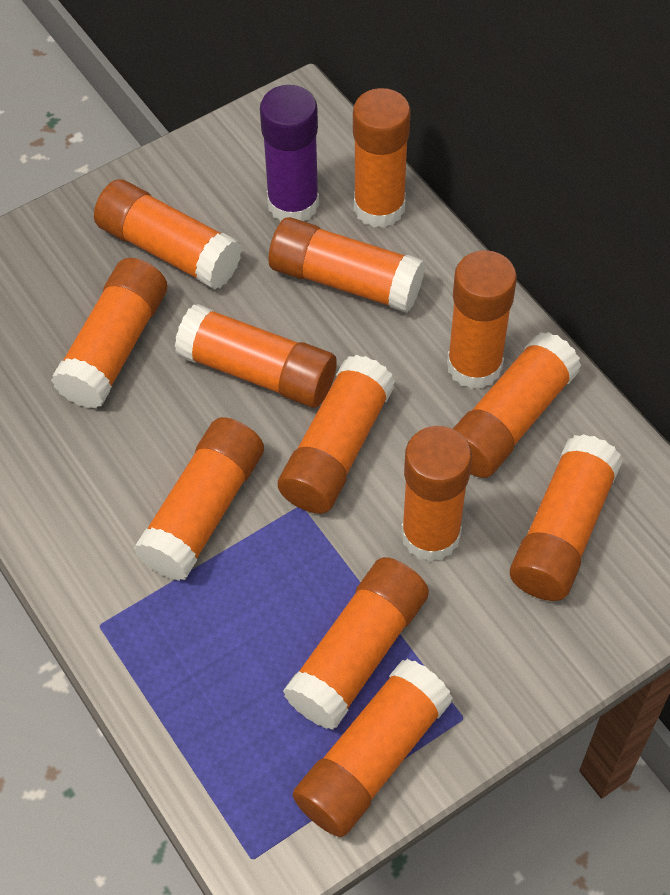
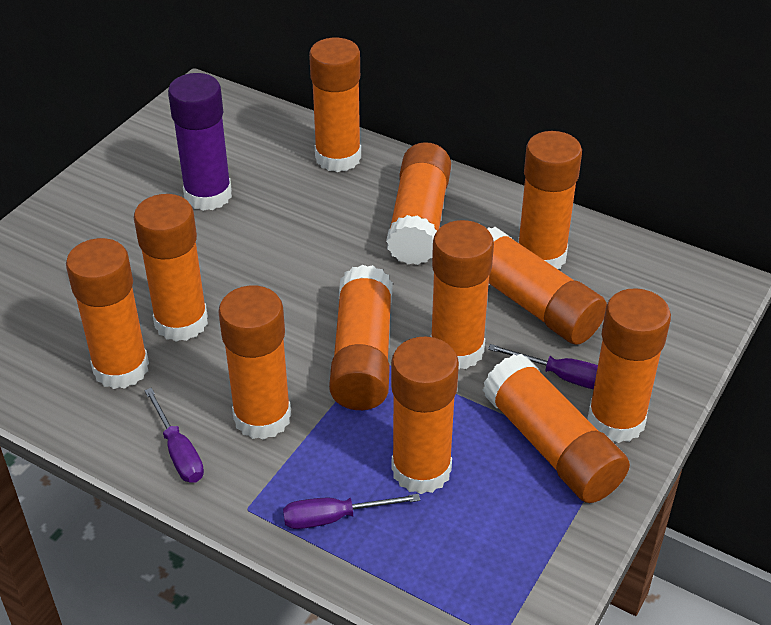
orange glue stick: 13 -> 12
purple screwdriver: 0 -> 3

